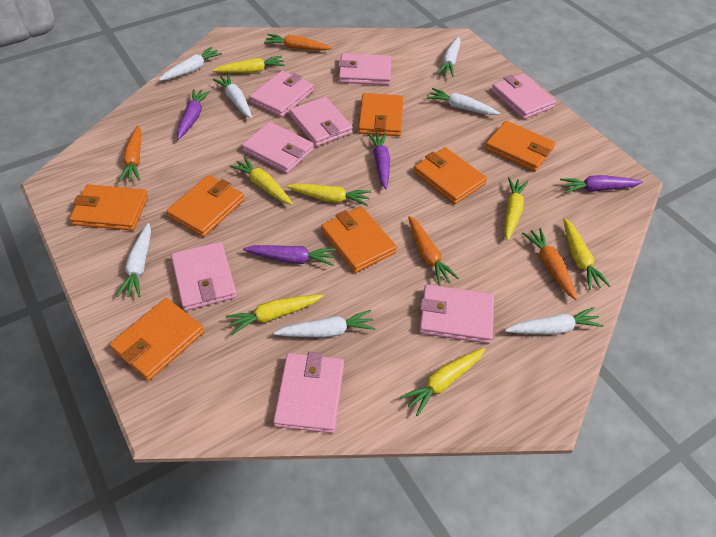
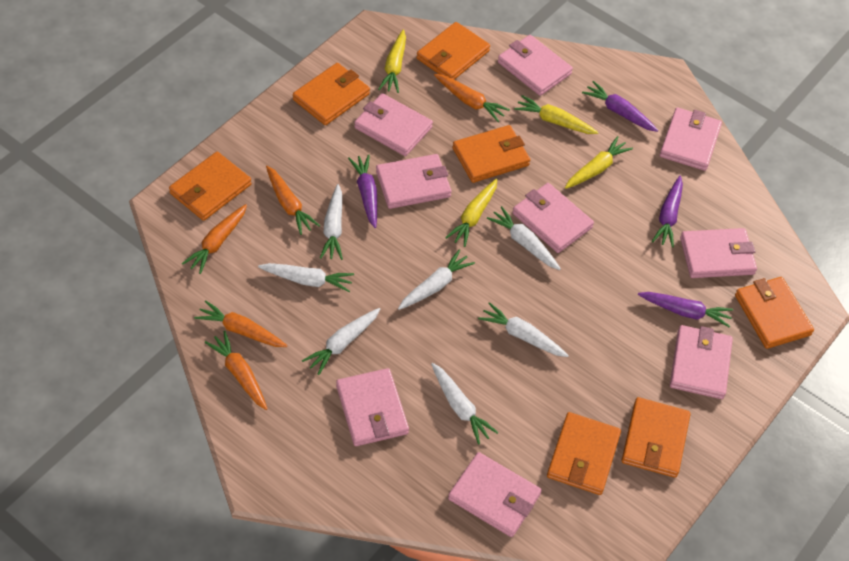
orange carrot: 4 -> 5
pink wallet: 8 -> 9
yellow carrot: 7 -> 4

